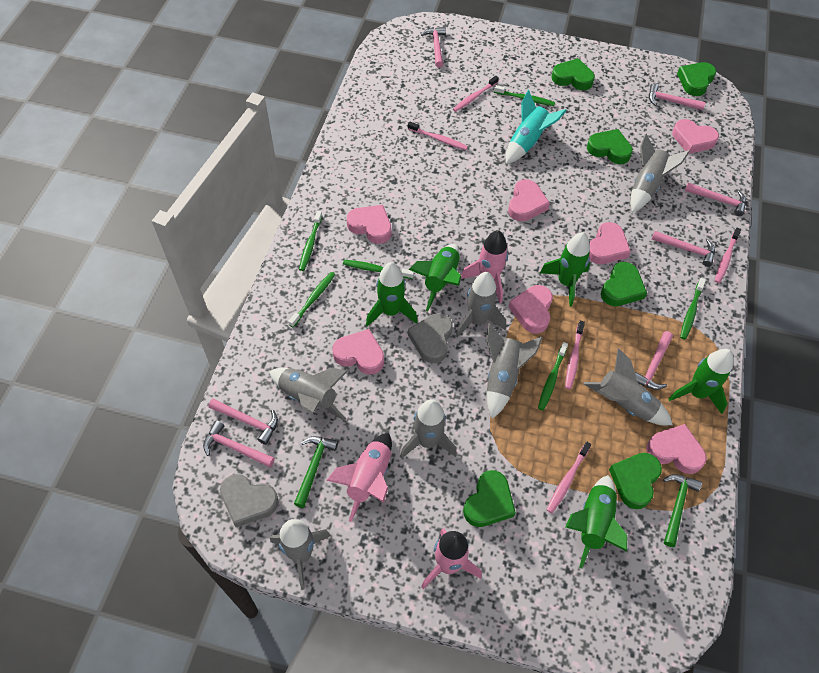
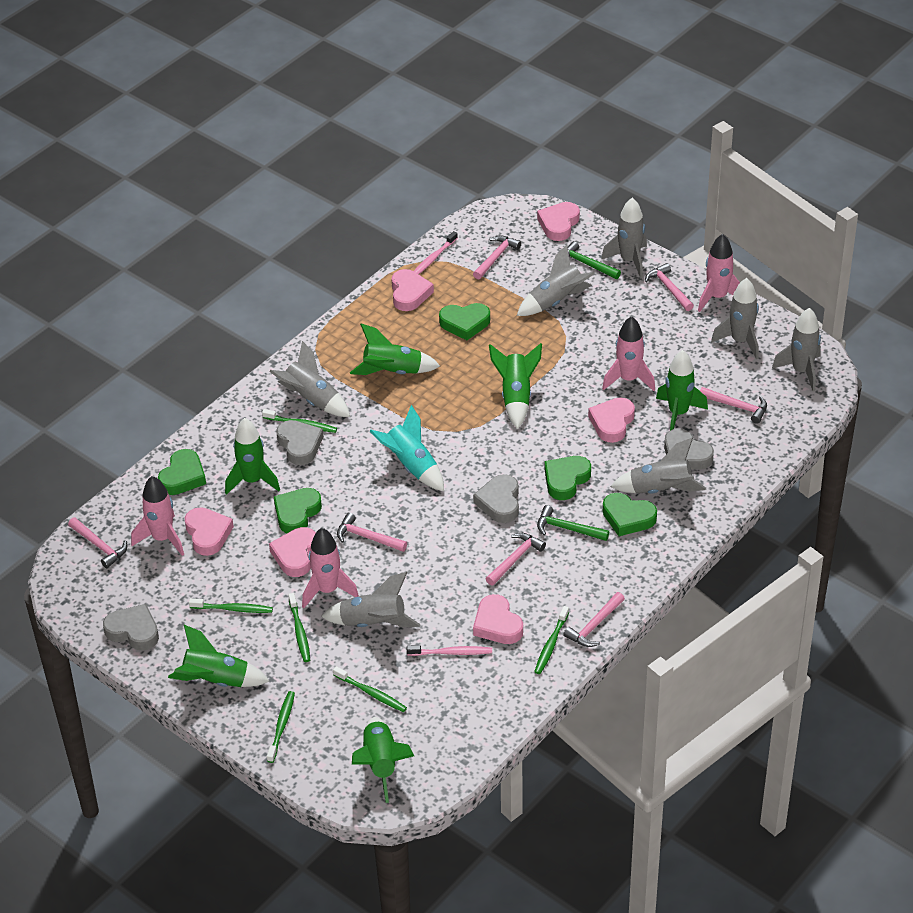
green heart: 6 -> 5
green rocket: 5 -> 6
grey heart: 2 -> 4
pink heart: 7 -> 6
pink rocket: 3 -> 4
pink toothbrush: 5 -> 2

